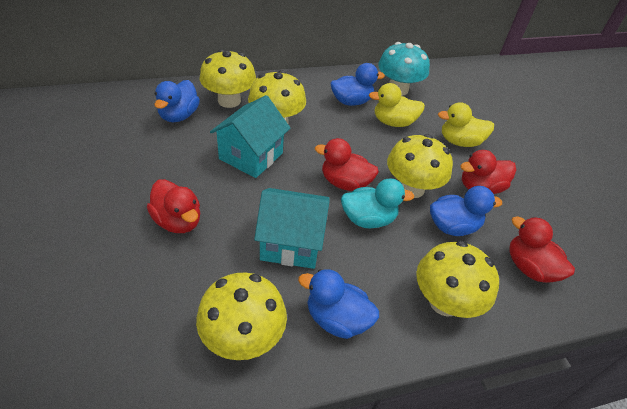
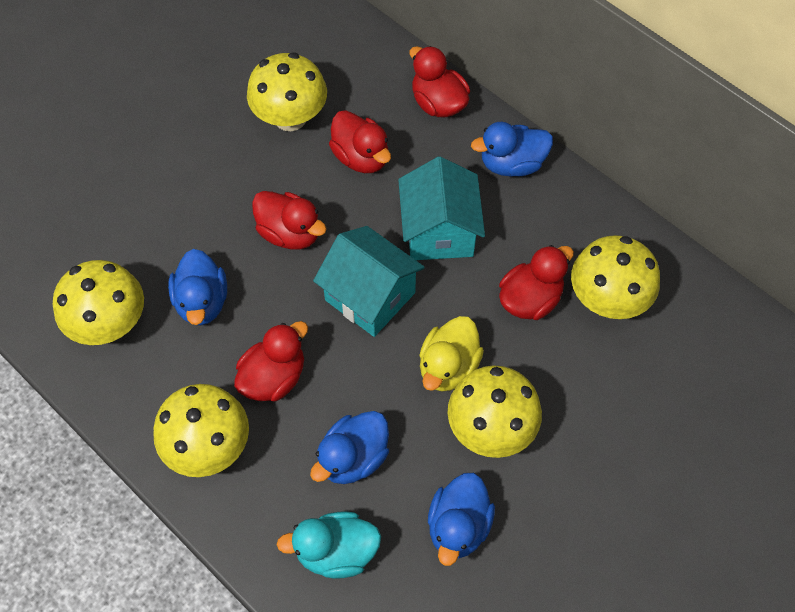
red duck: 4 -> 5
turquoise mushroom: 1 -> 0
yellow duck: 2 -> 1

